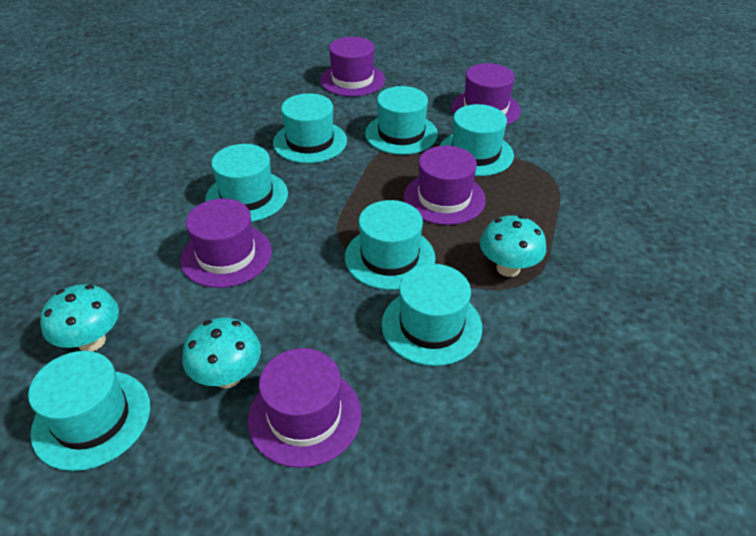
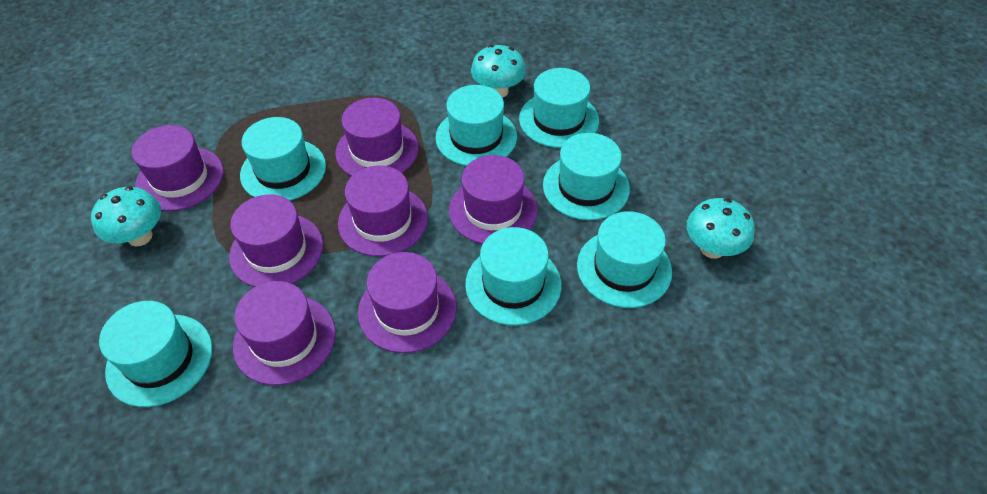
purple hat: 5 -> 7

